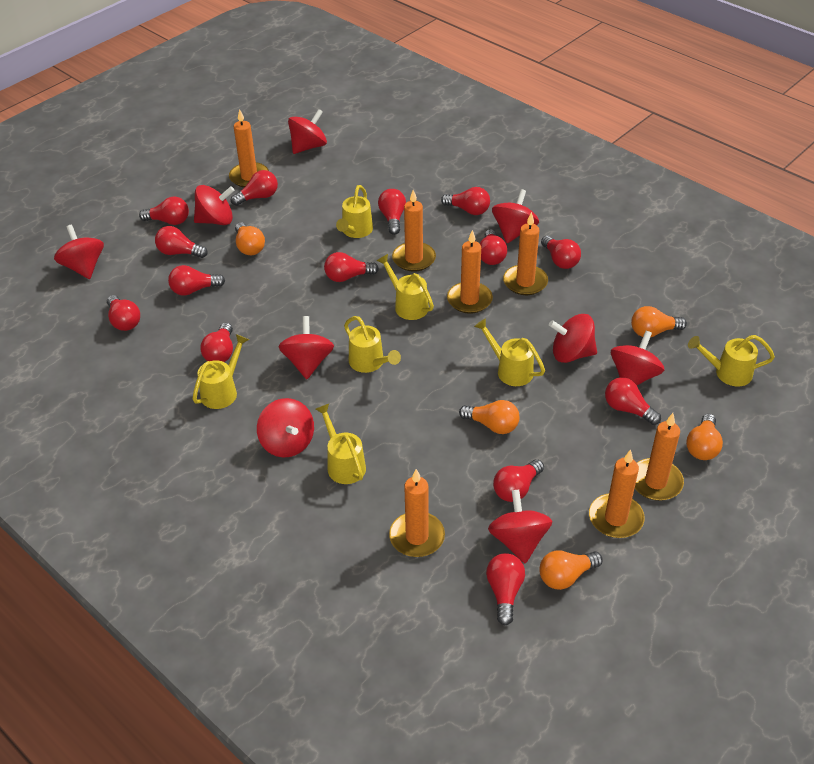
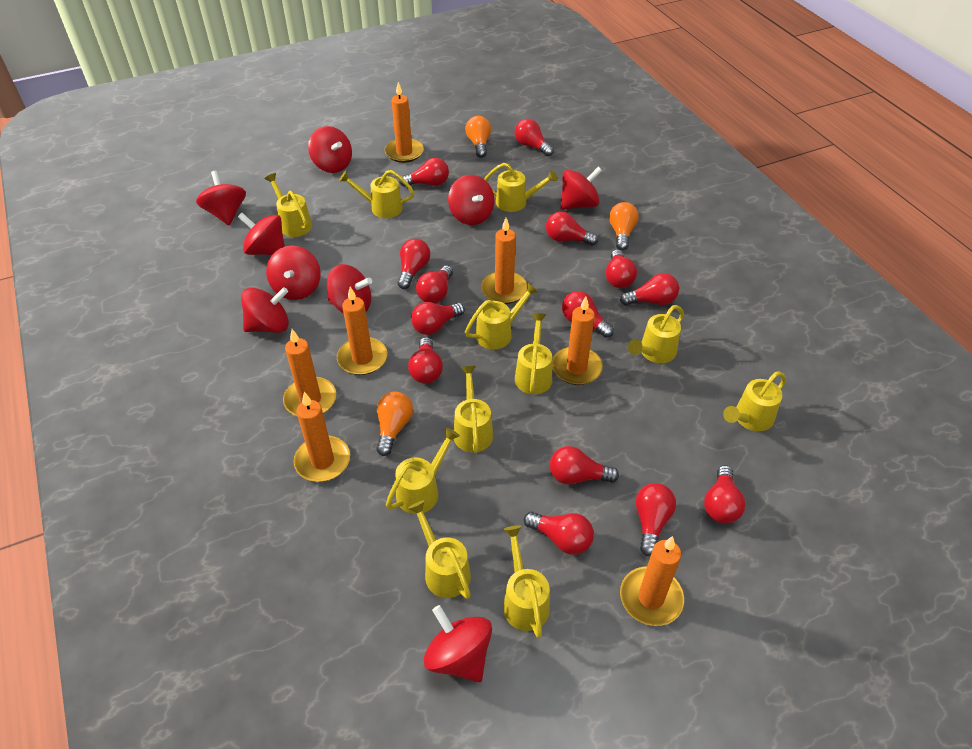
orange light bulb: 5 -> 3
yellow watering can: 7 -> 11

